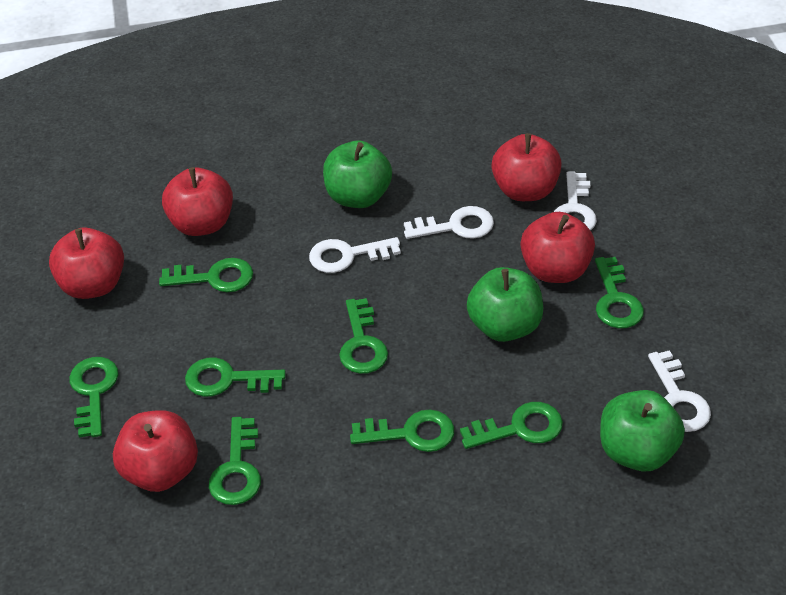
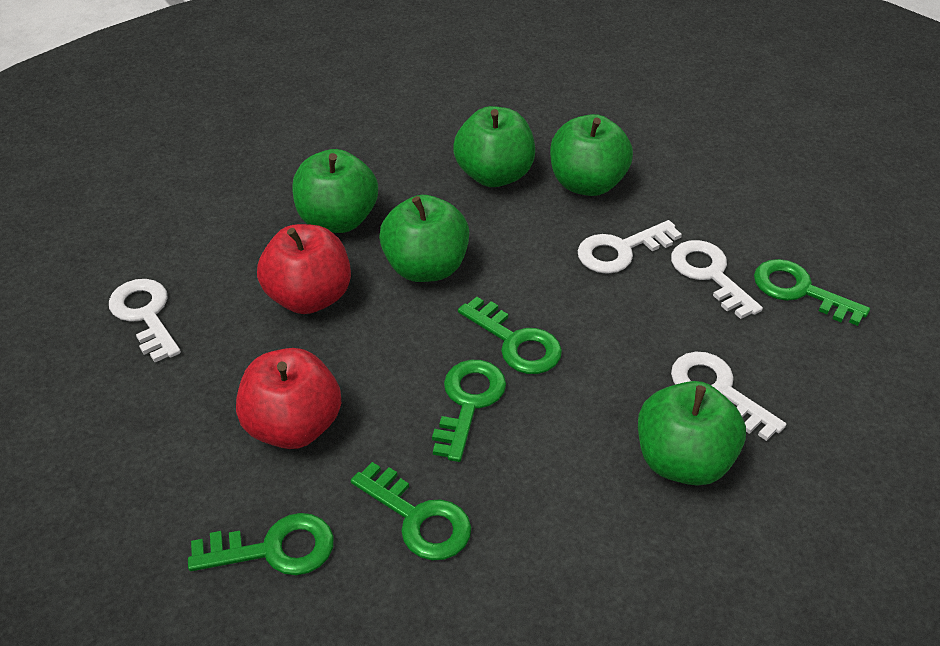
green apple: 3 -> 5
green key: 8 -> 5
red apple: 5 -> 2

